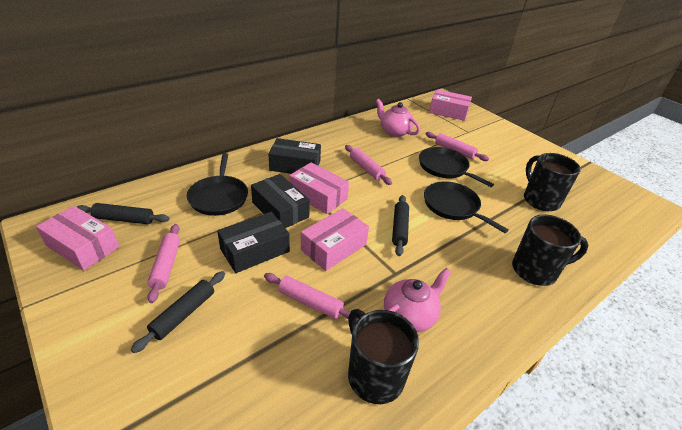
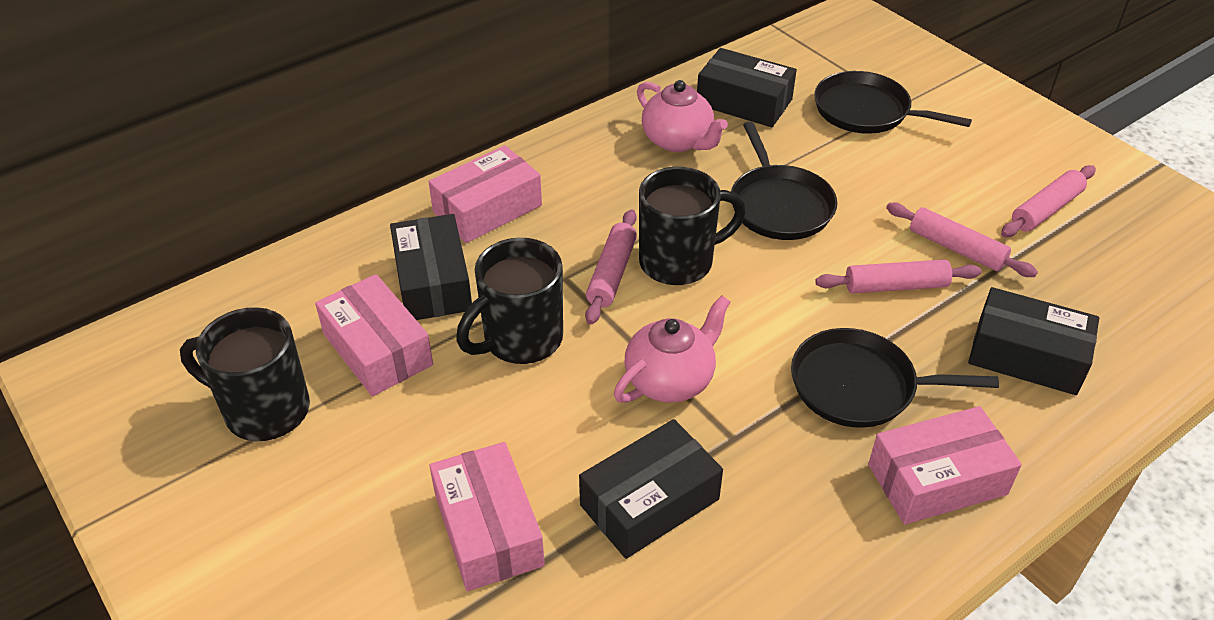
black box: 3 -> 4
black rolling pin: 3 -> 0

